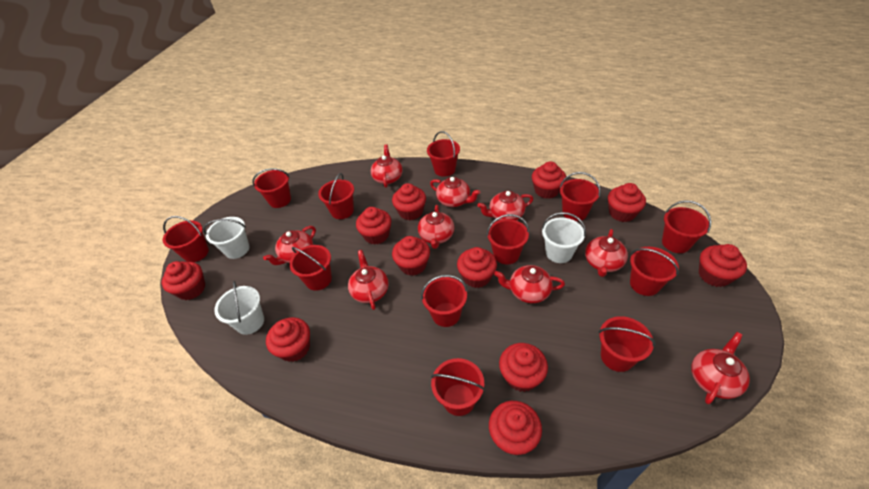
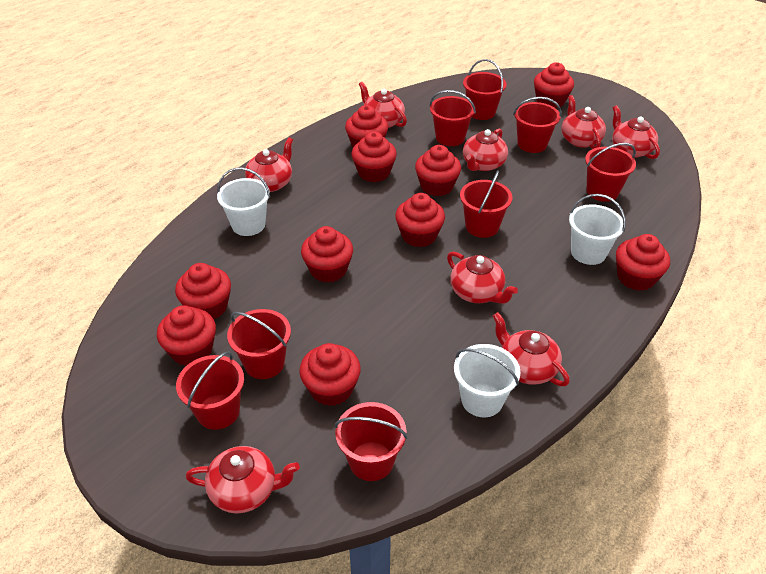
red bucket: 12 -> 8
red cupcake: 11 -> 10
red teapot: 9 -> 8

